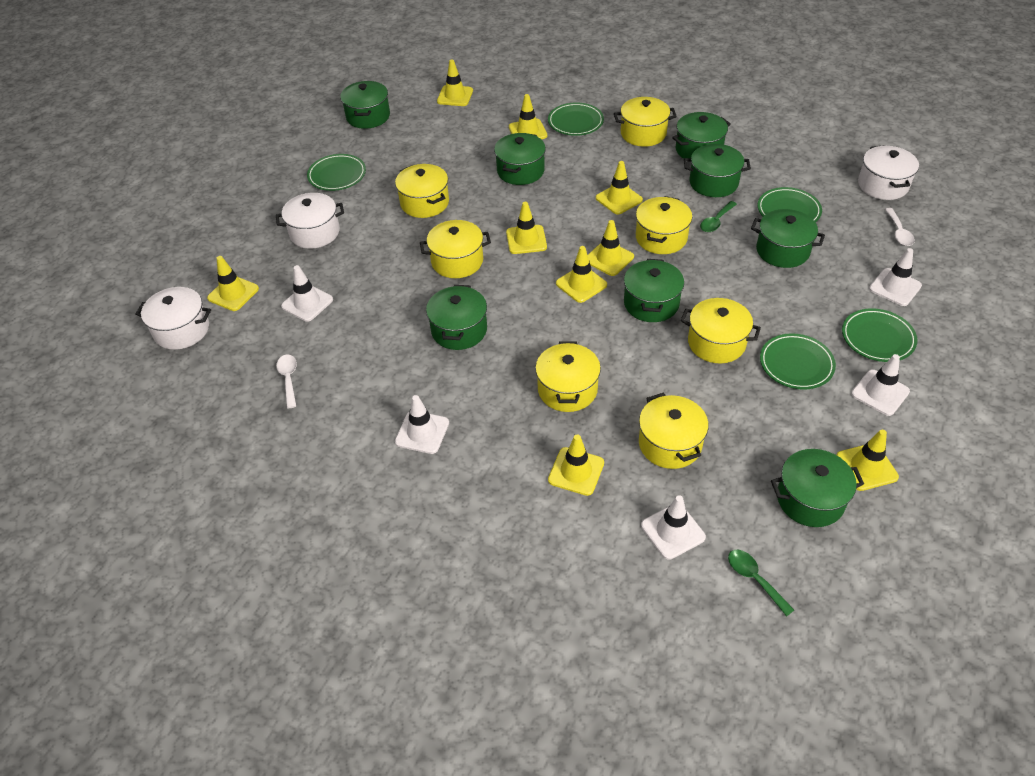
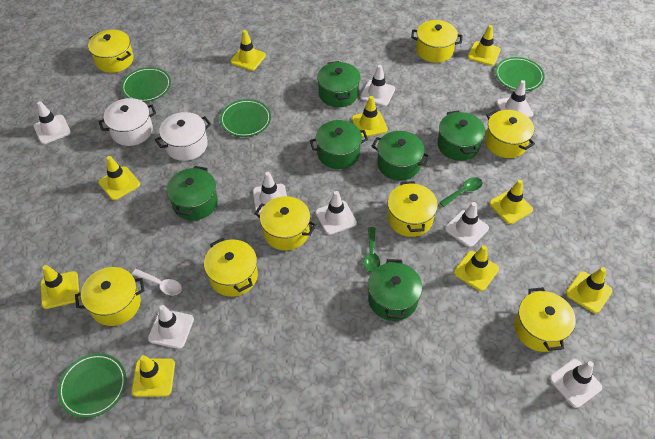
green plate: 5 -> 4
green pot: 8 -> 6
white pot: 3 -> 2
white spoon: 2 -> 1
white traffic cone: 5 -> 8
yellow pot: 7 -> 8

